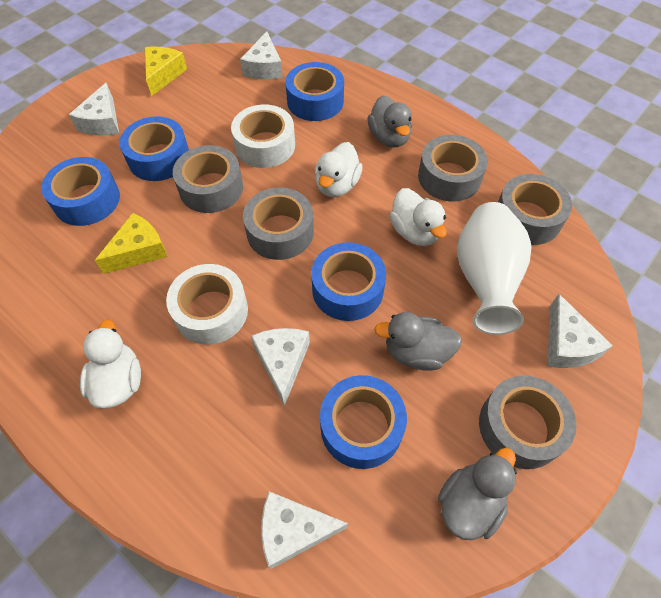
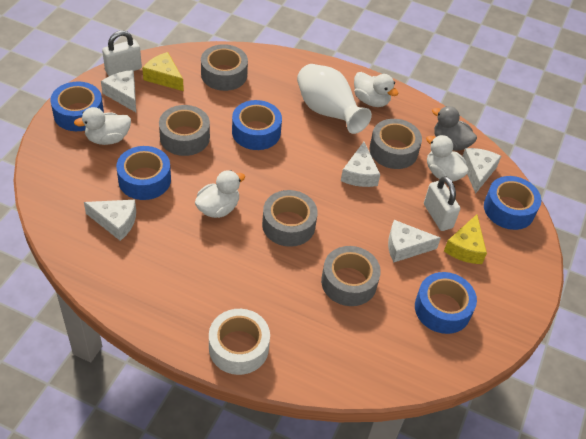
grey duck: 3 -> 1
white duck: 3 -> 4
white padlock: 0 -> 2
white tape: 2 -> 1

